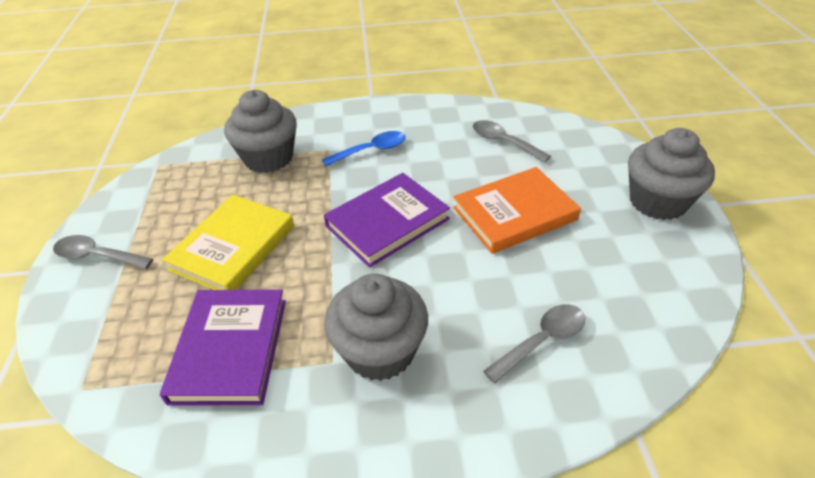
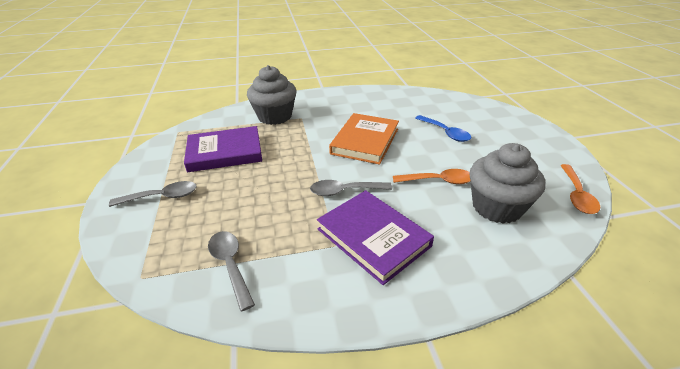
grey cupcake: 3 -> 2
orange spoon: 0 -> 2
yellow book: 1 -> 0

